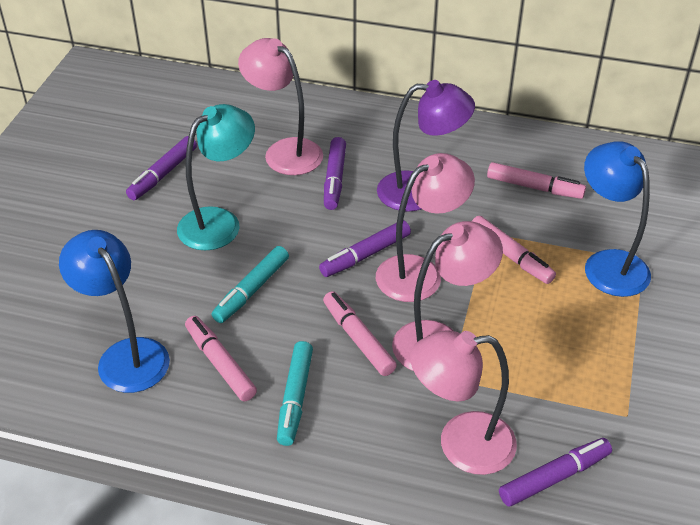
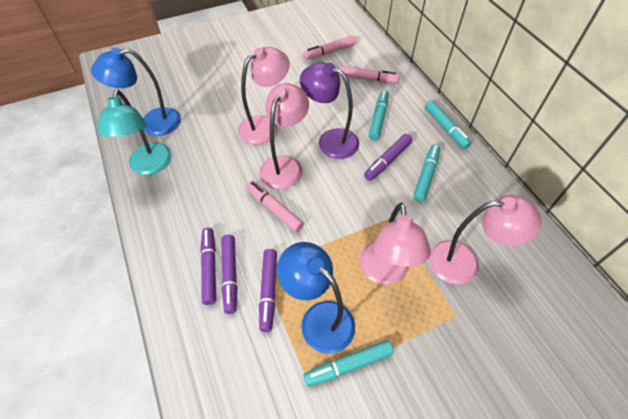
pink marker: 4 -> 3
turquoise marker: 2 -> 4

